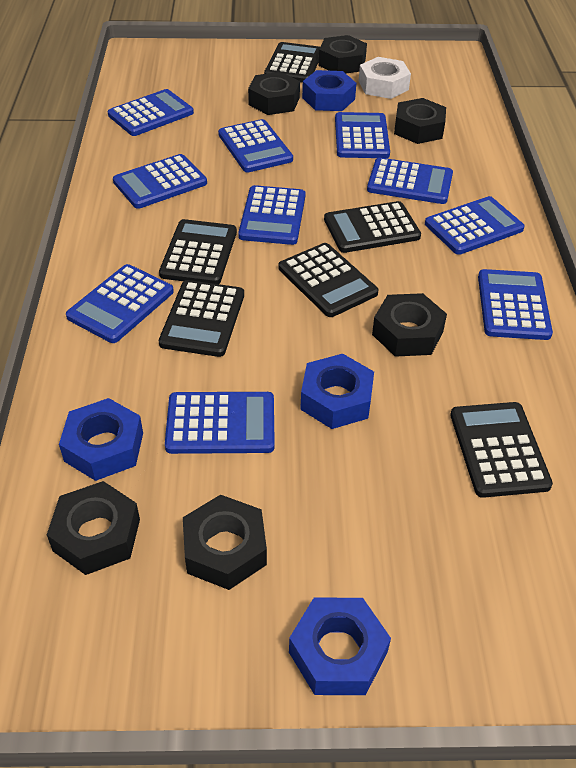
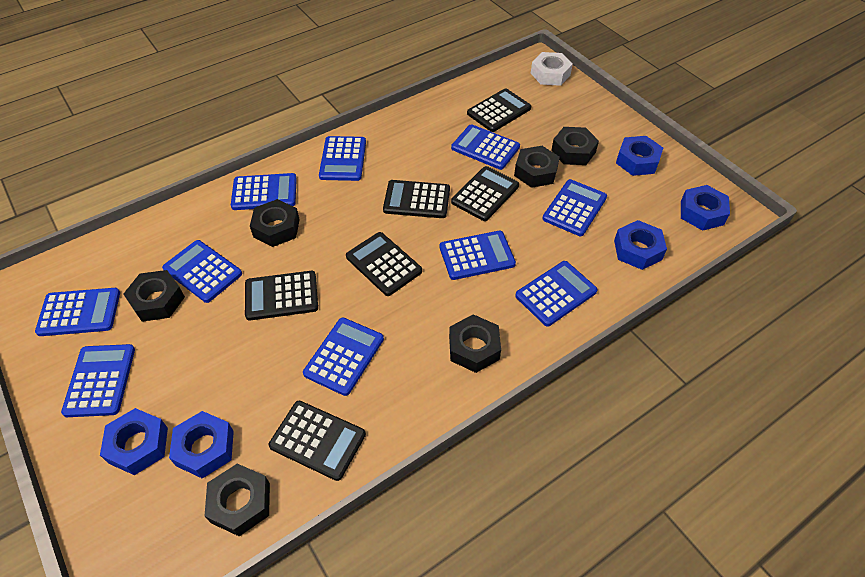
blue nut: 4 -> 5

